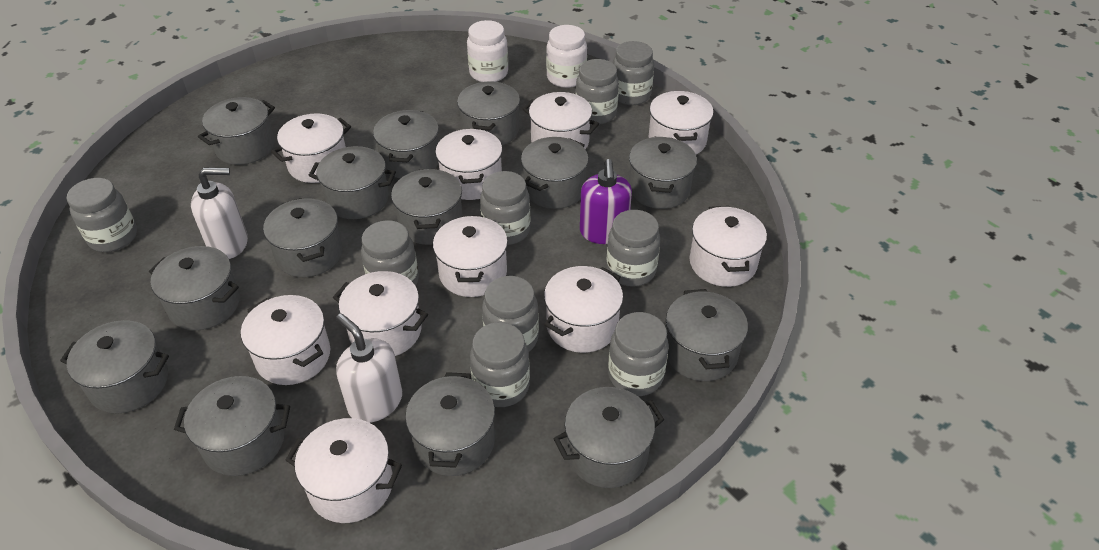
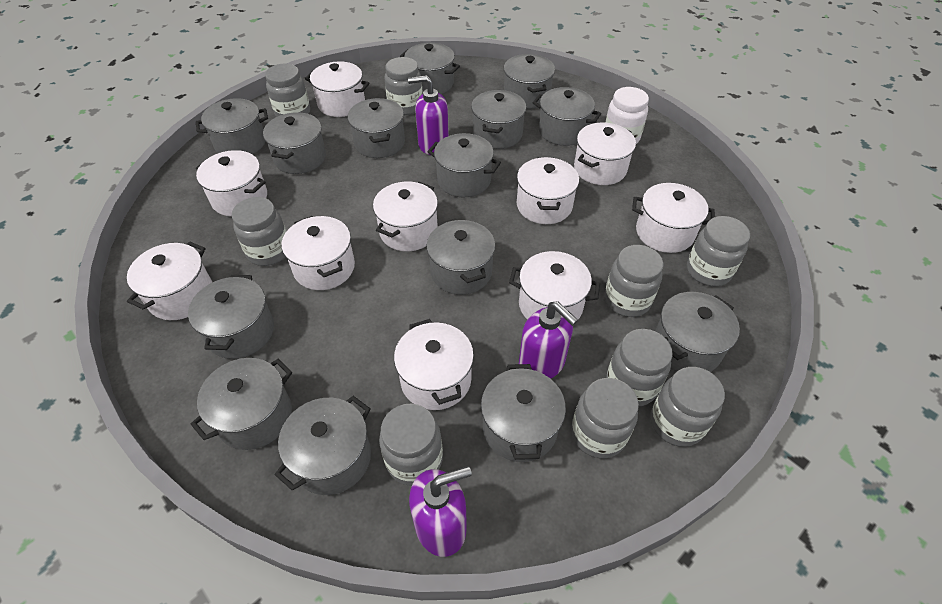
purple soap dispenser: 1 -> 3
white jar: 2 -> 1
white soap dispenser: 2 -> 0

